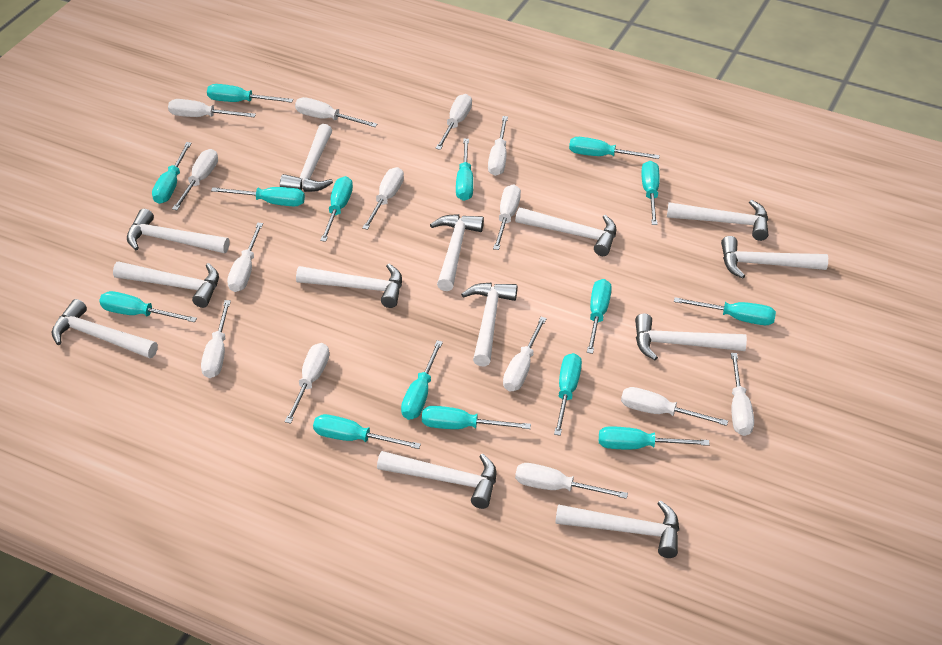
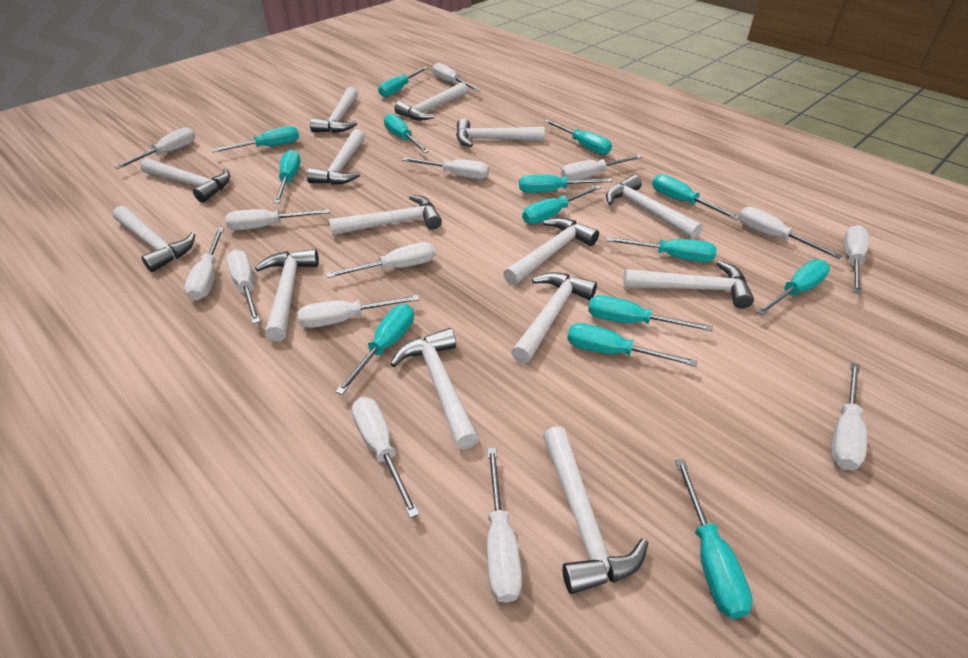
turquoise screwdriver: 15 -> 14
white hammer: 13 -> 14

